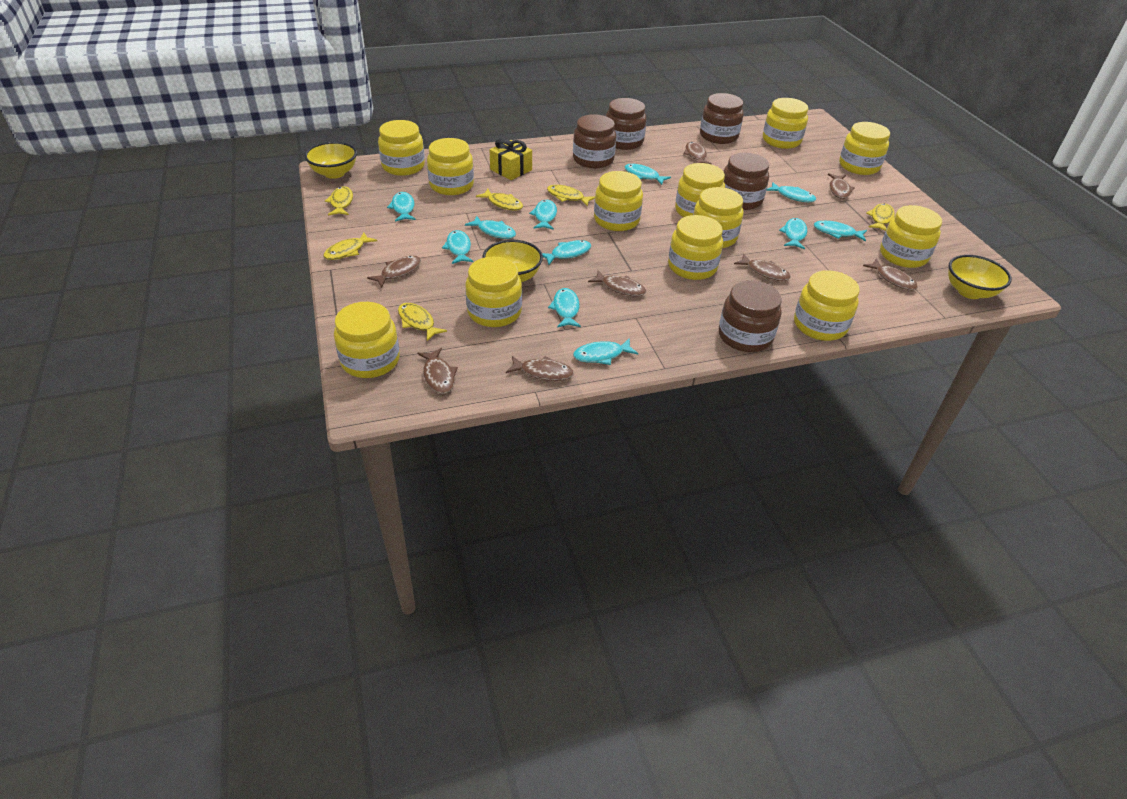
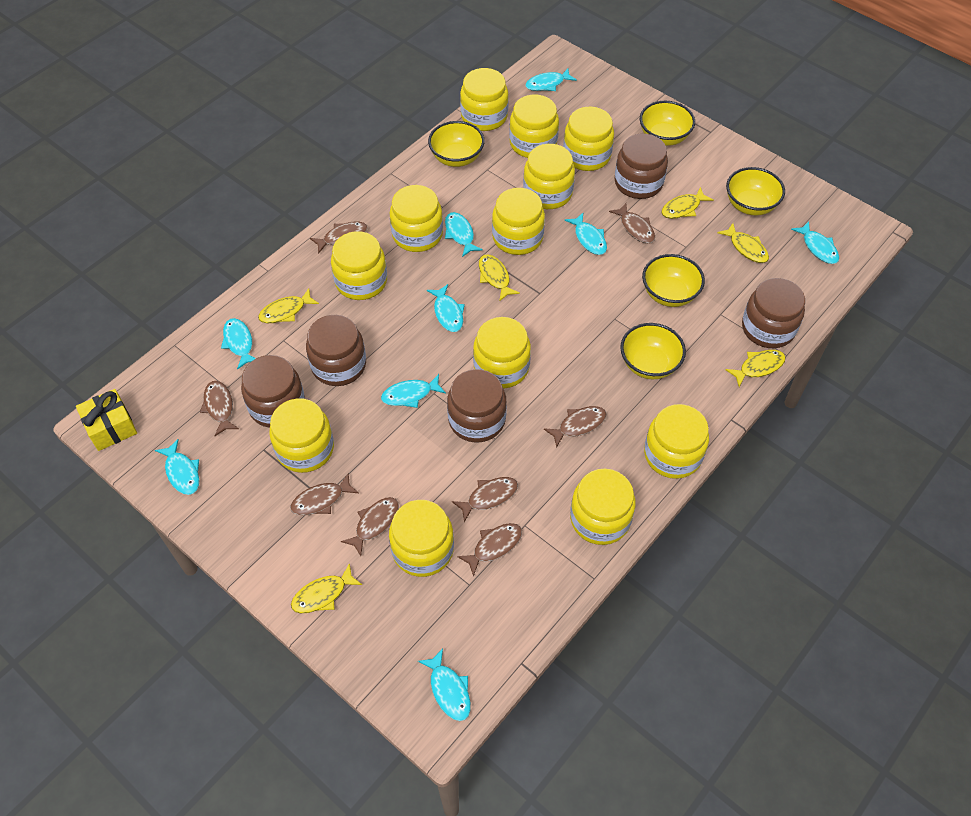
turquoise fish: 11 -> 9
yellow bowl: 3 -> 5

